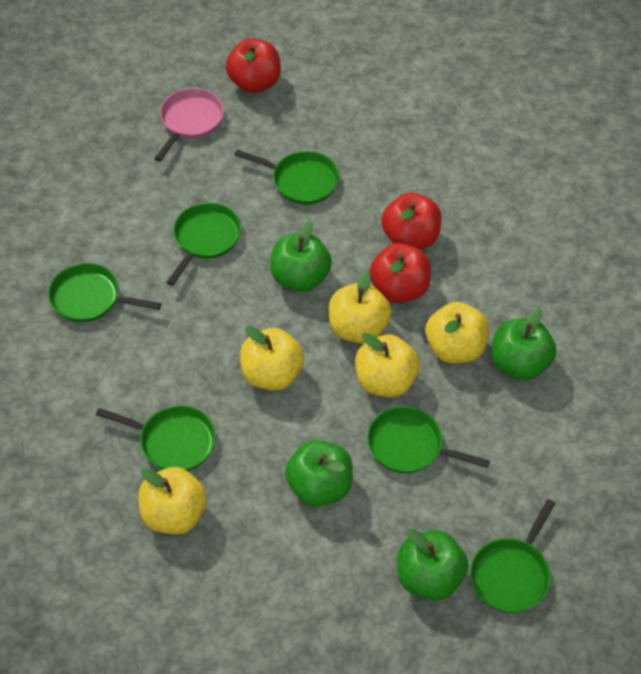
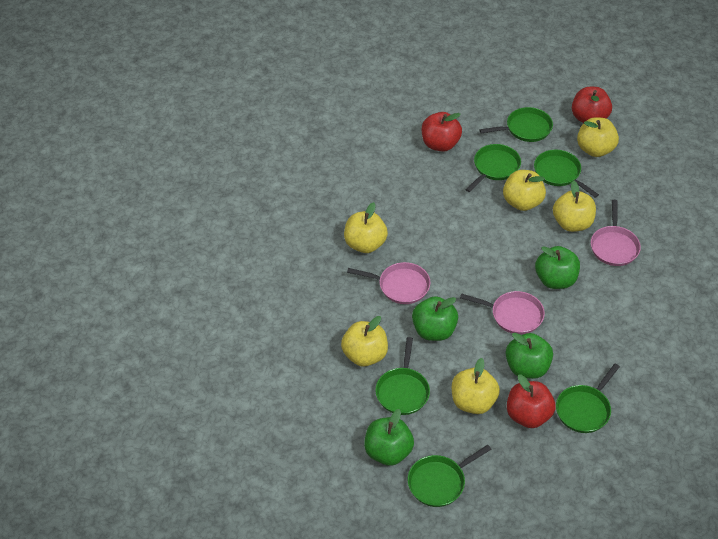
pink pan: 1 -> 3
yellow apple: 5 -> 6

